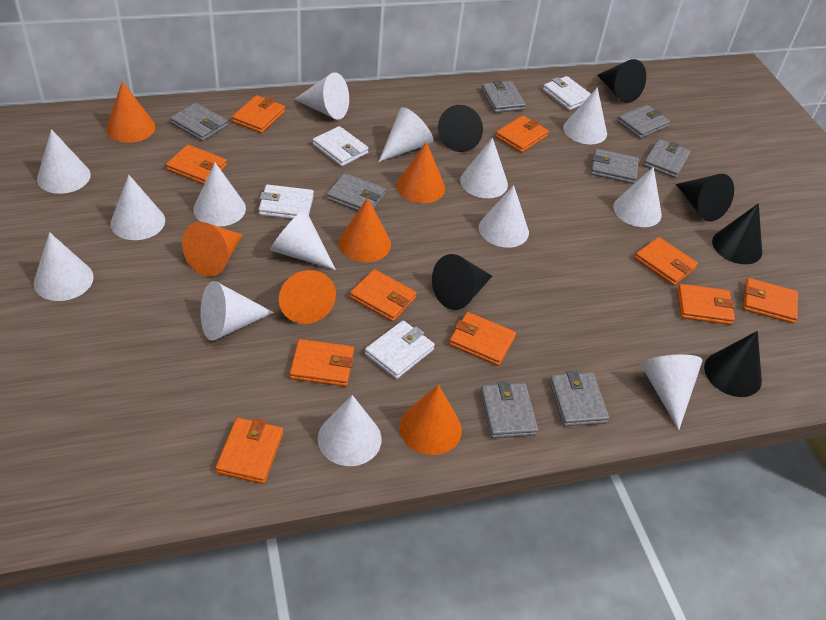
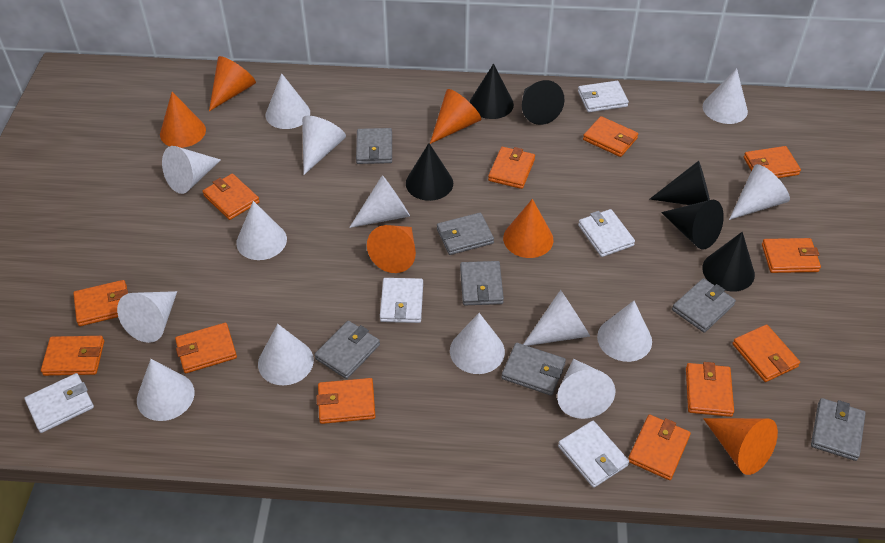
grey wallet: 8 -> 7
orange wallet: 10 -> 12
white wallet: 4 -> 5

